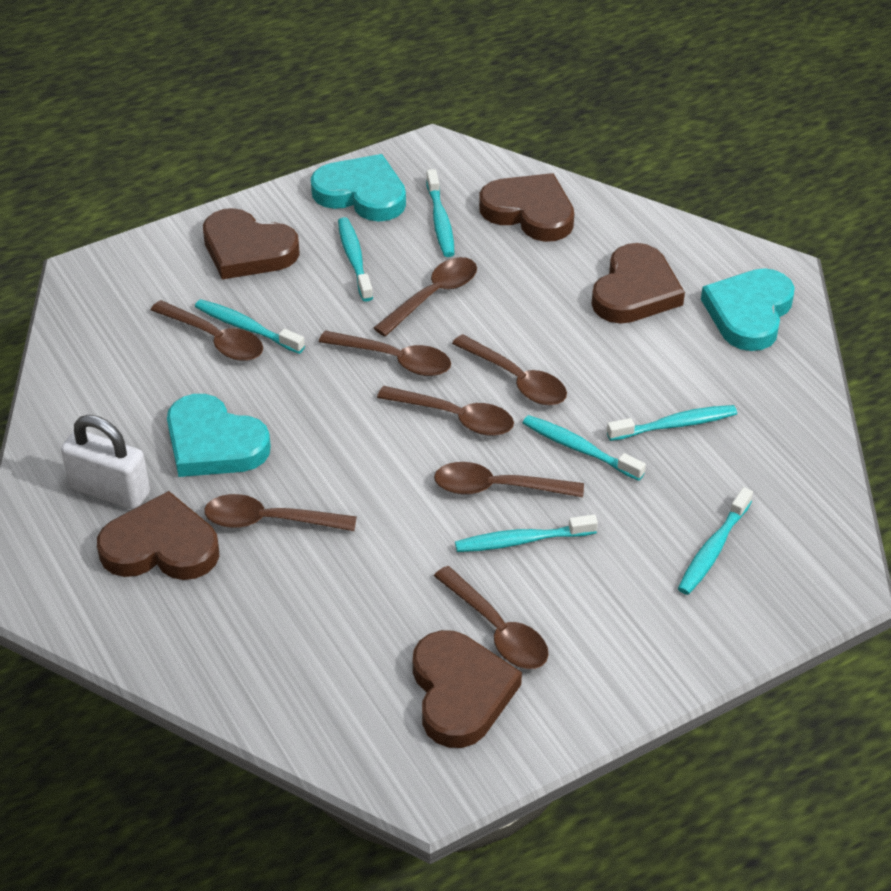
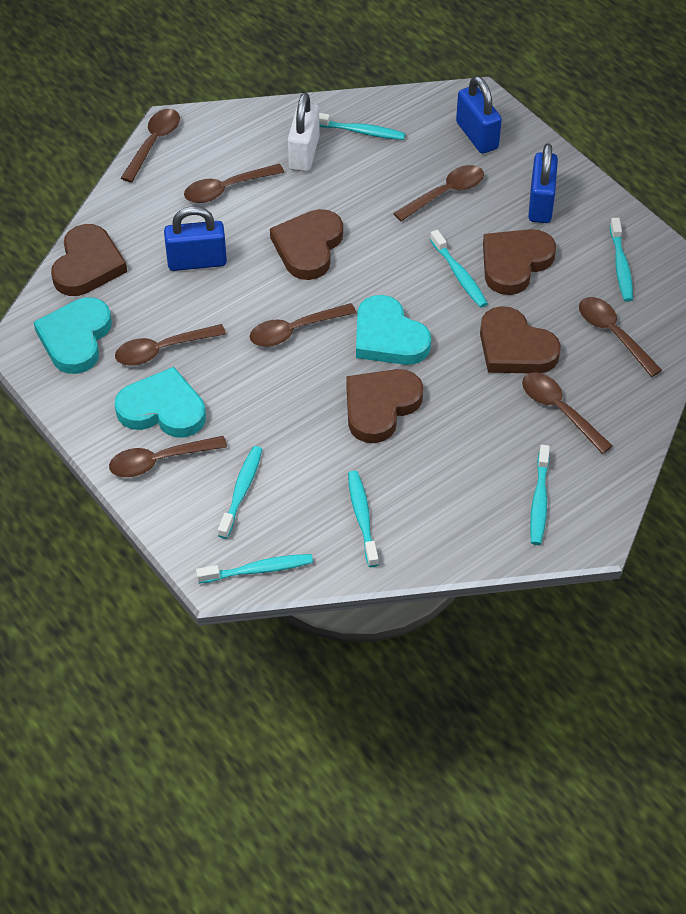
blue padlock: 0 -> 3

